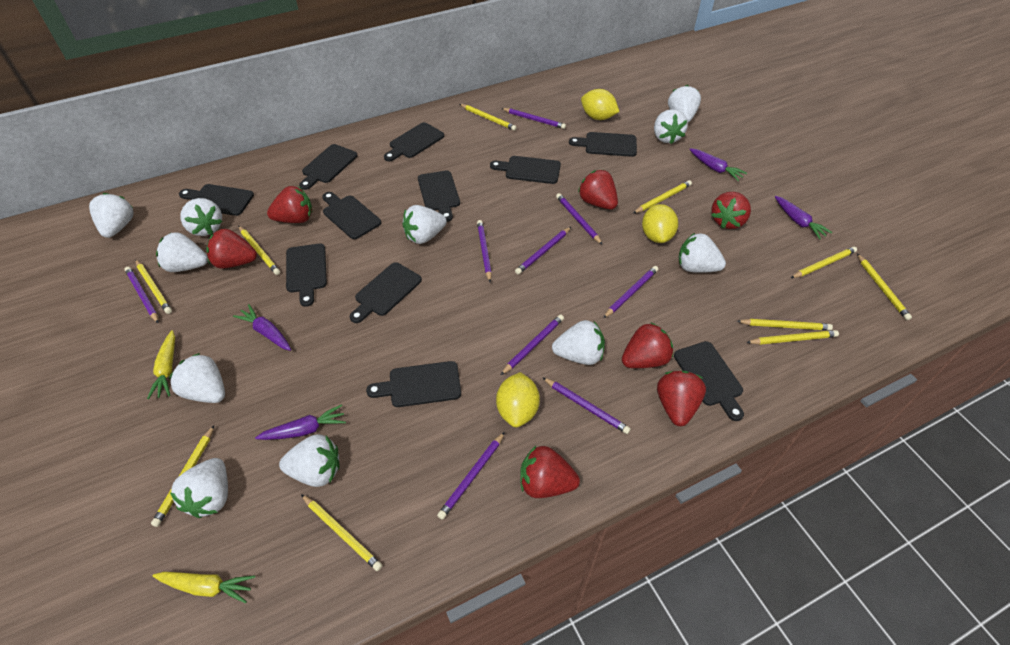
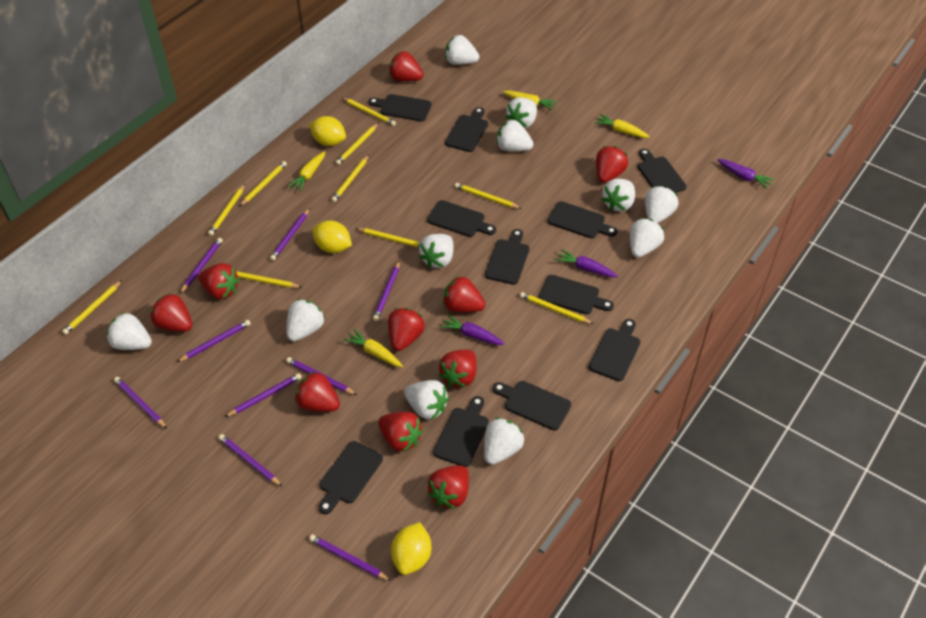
purple carrot: 4 -> 3
red strawberry: 7 -> 10
yellow carrot: 2 -> 4

